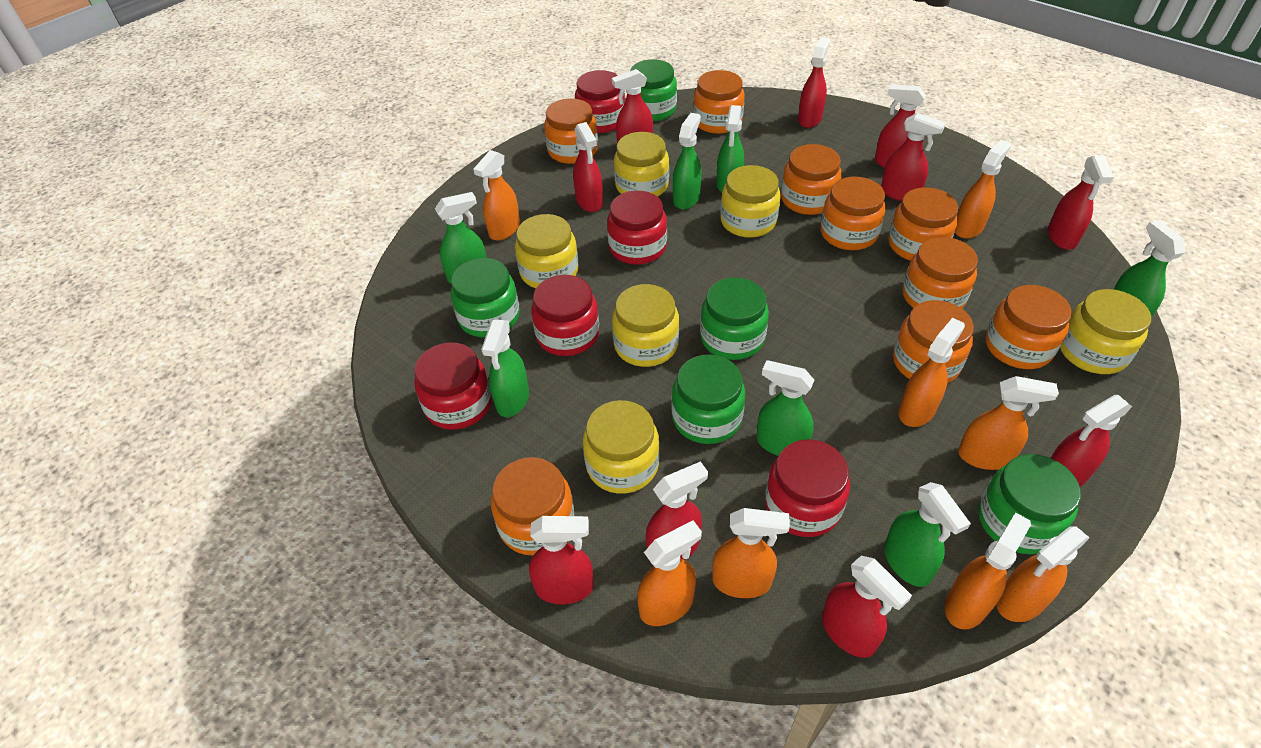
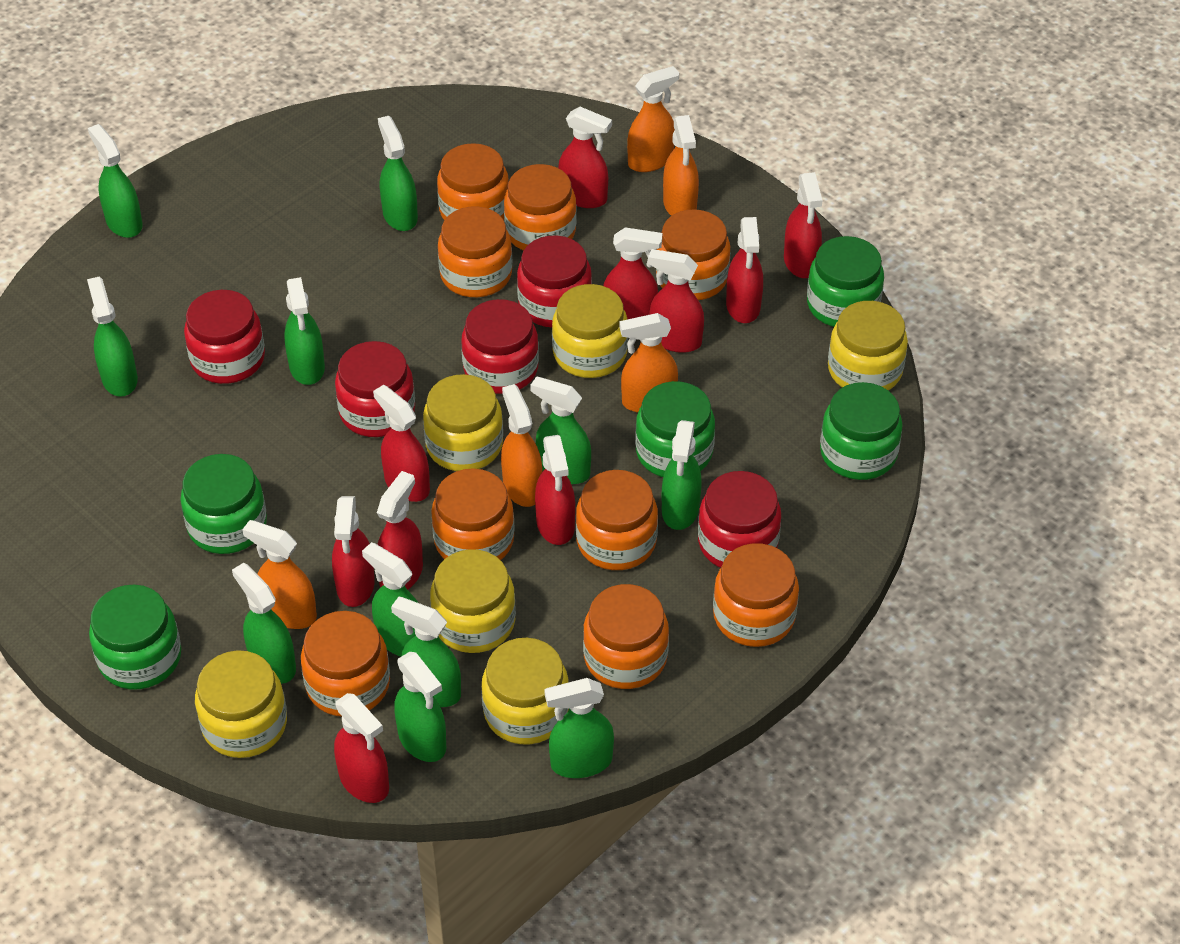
green spray bottle: 7 -> 11
orange spray bottle: 8 -> 5

